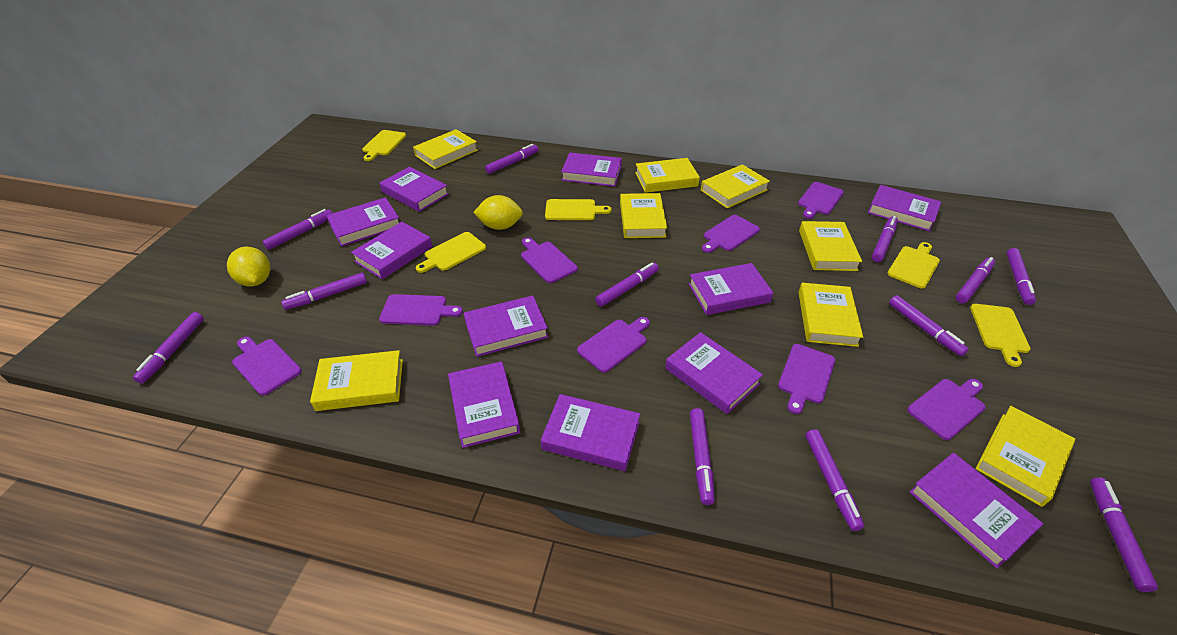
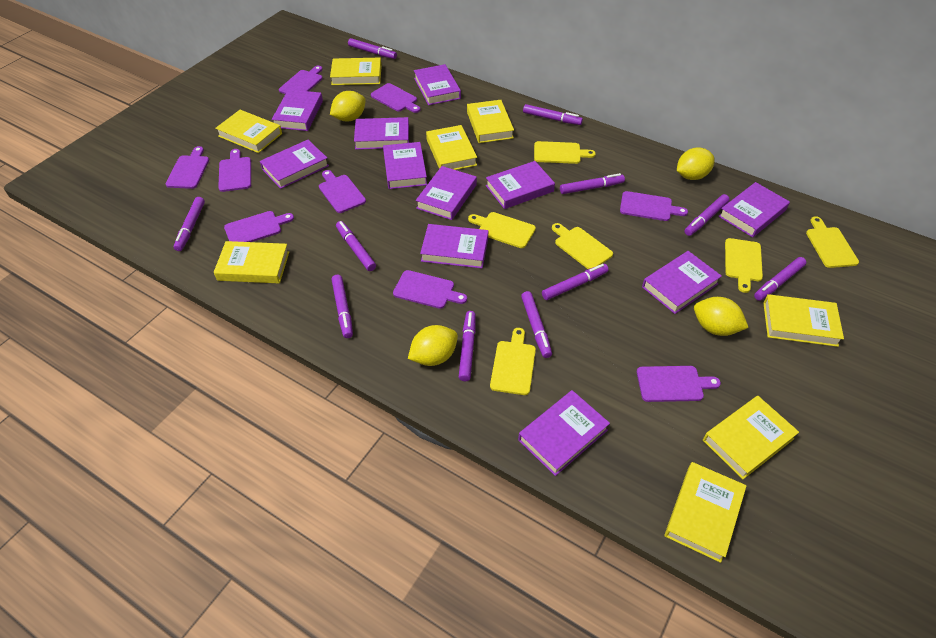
purple cutting board: 8 -> 9
purple marker: 12 -> 11
yellow cutting board: 5 -> 6
yellow lemon: 2 -> 4

